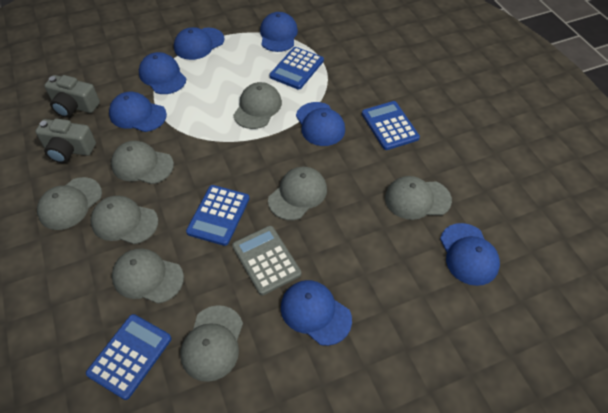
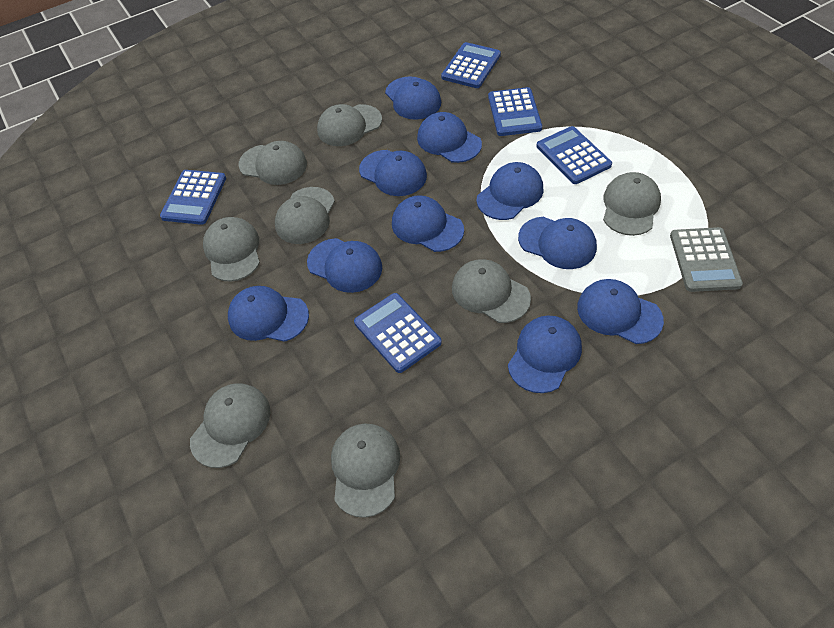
blue calculator: 4 -> 5
blue cap: 7 -> 10
grey camera: 2 -> 0

